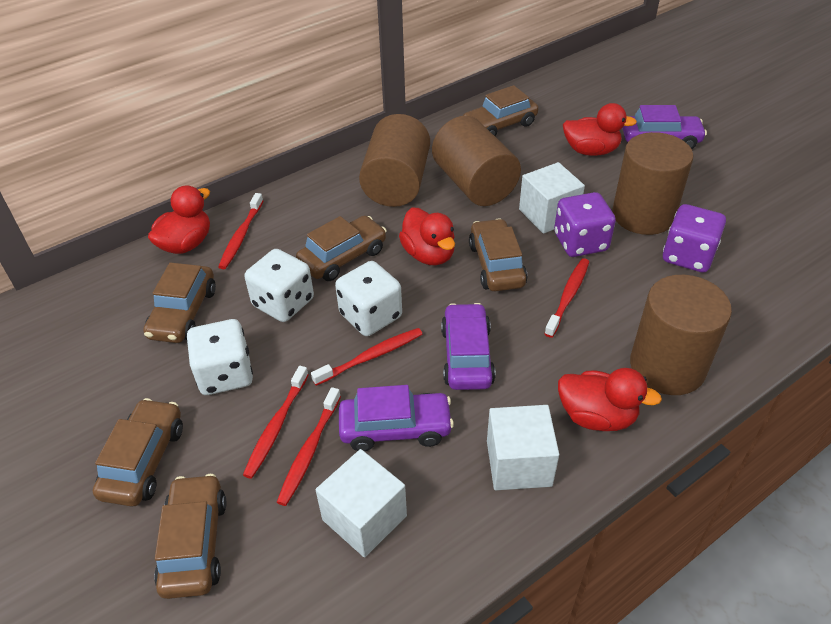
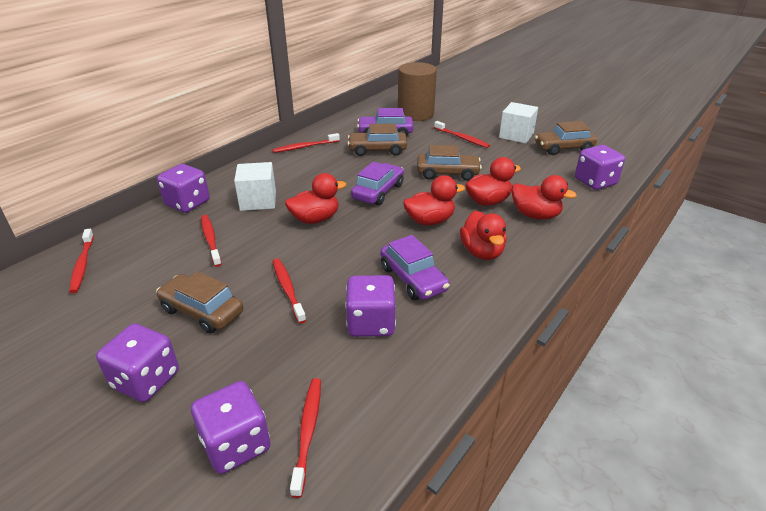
brown car: 6 -> 4
brown cylinder: 4 -> 1
purple dice: 2 -> 5
red duck: 4 -> 5
red toothbrush: 5 -> 6
white cube: 3 -> 2
white dice: 3 -> 0

